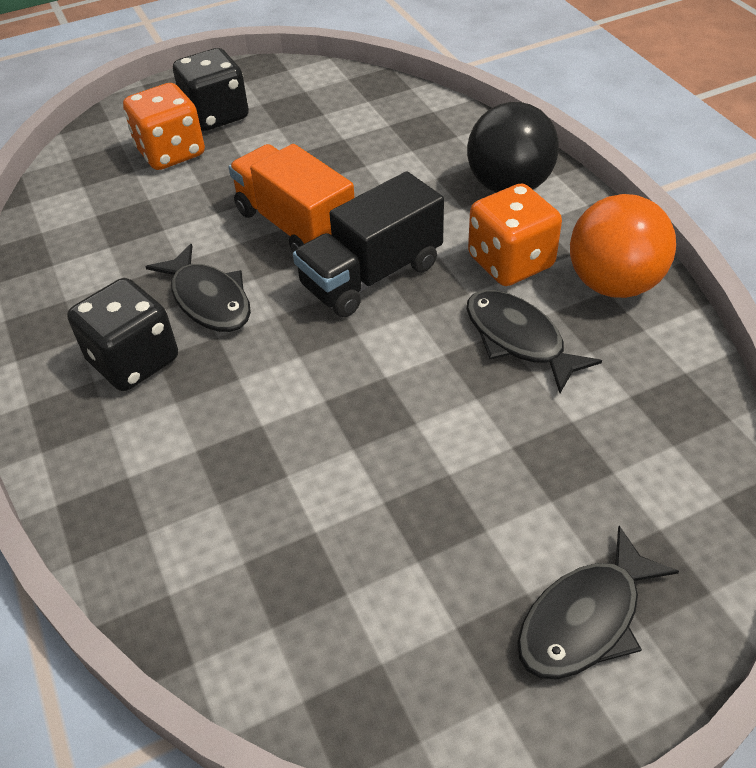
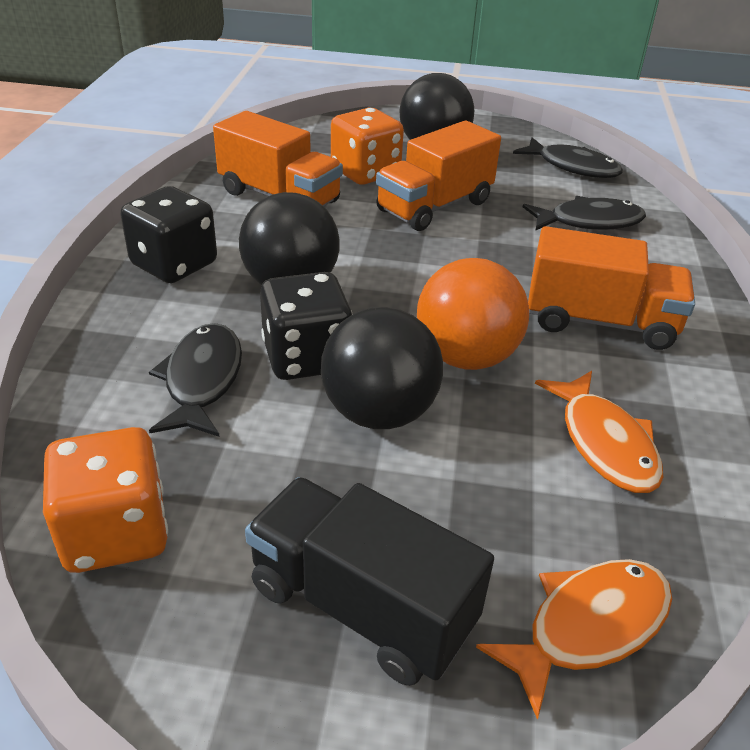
black ball: 1 -> 3
orange fish: 0 -> 2
orange truck: 1 -> 3

